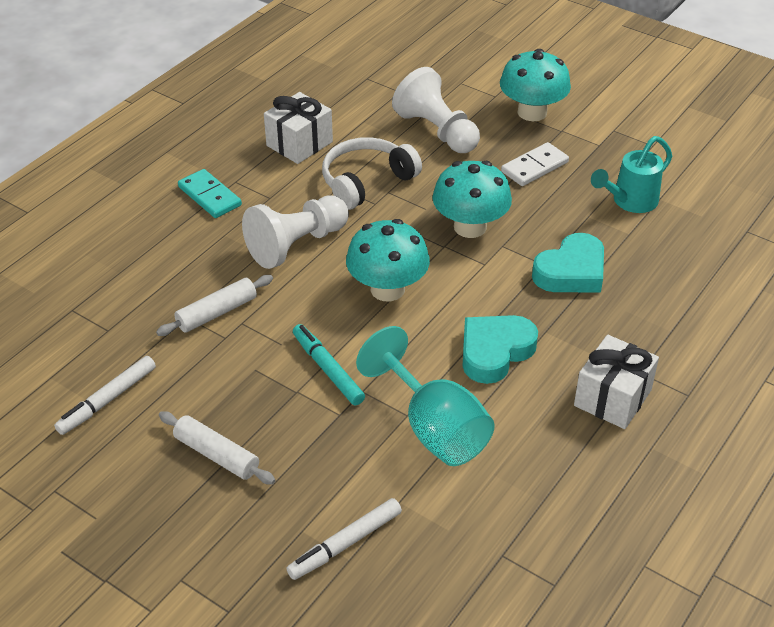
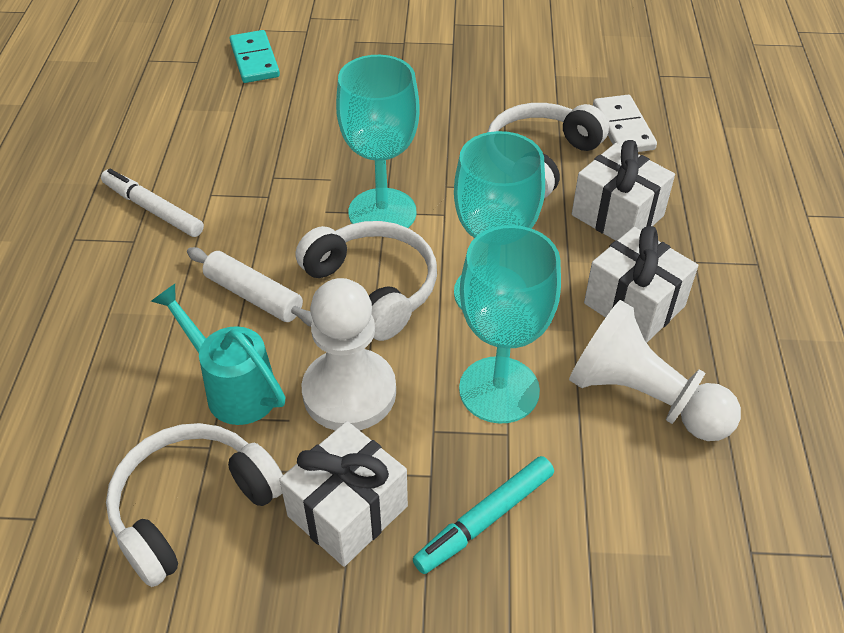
turquoise goblet: 1 -> 3
turquoise heart: 2 -> 0
turquoise mushroom: 3 -> 0
white gift: 2 -> 3
white headphones: 1 -> 3
white marker: 2 -> 1
white rolling pin: 2 -> 1

